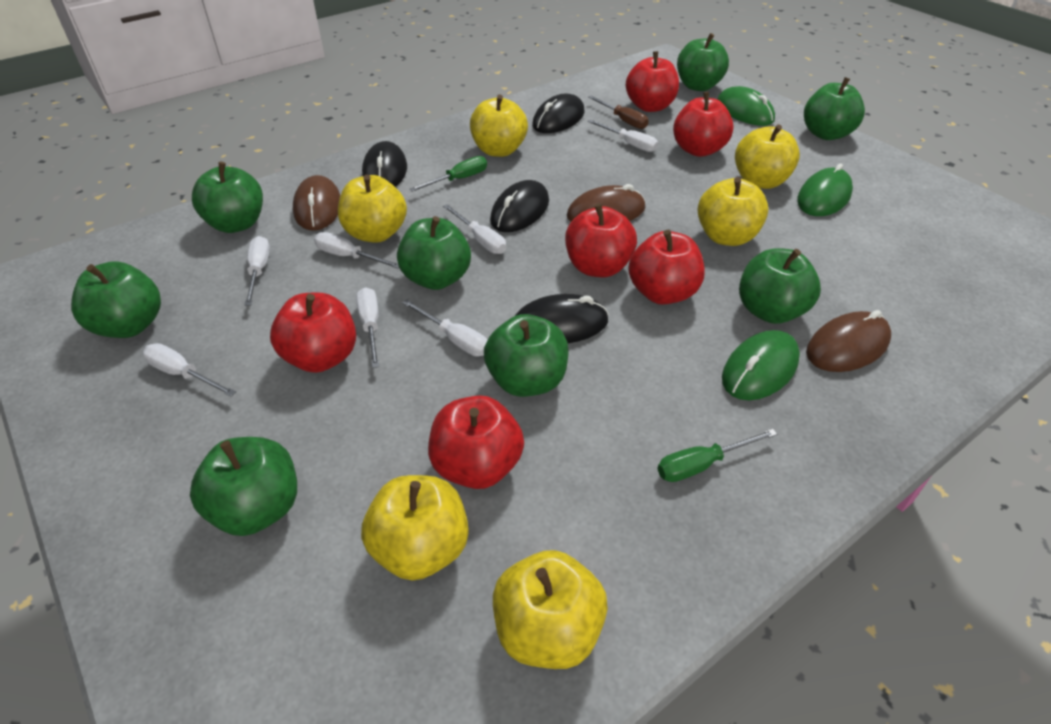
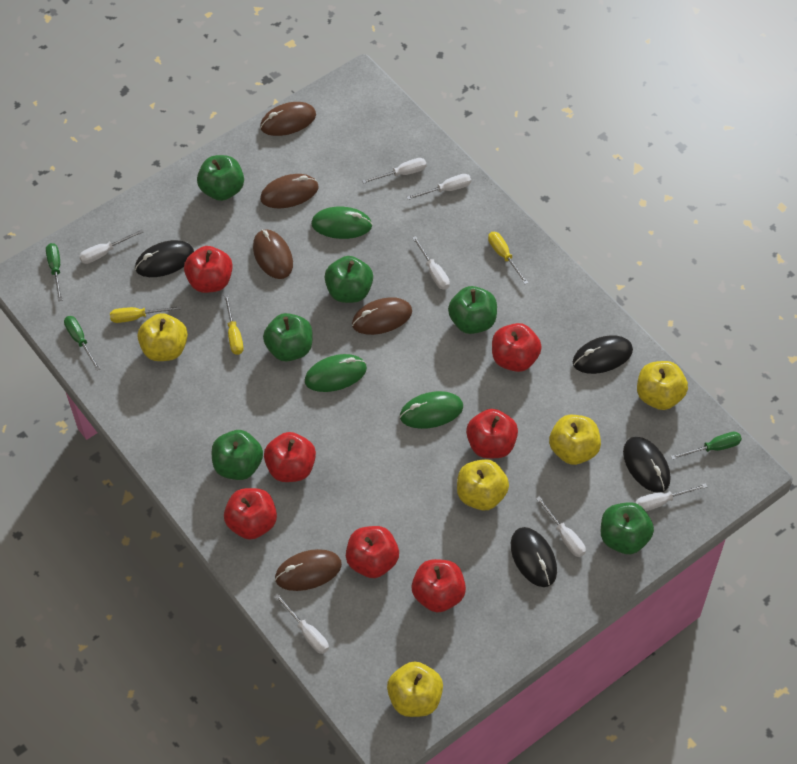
brown mouse: 3 -> 5
brown screwdriver: 1 -> 0
green apple: 8 -> 6
green screwdriver: 2 -> 3
red apple: 6 -> 7
yellow apple: 6 -> 5
yellow screwdriver: 0 -> 3

